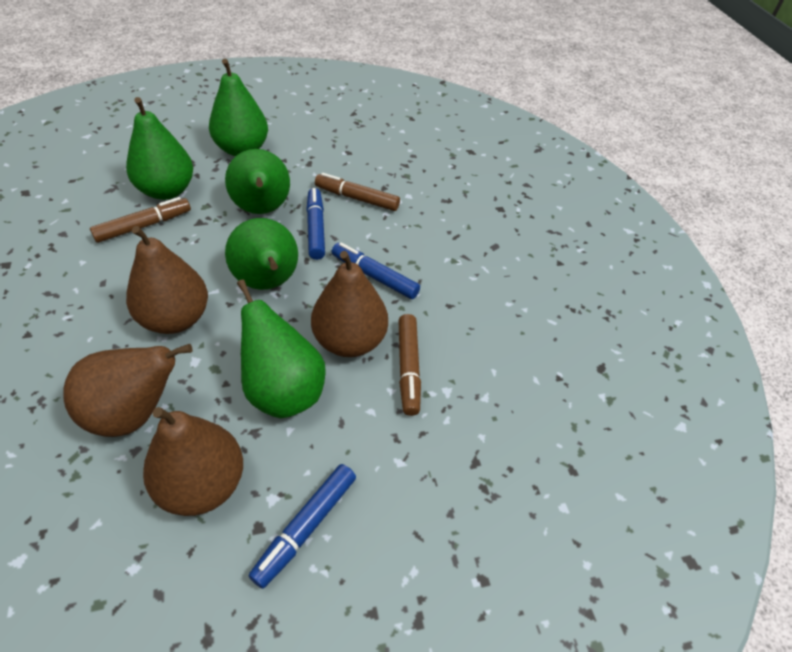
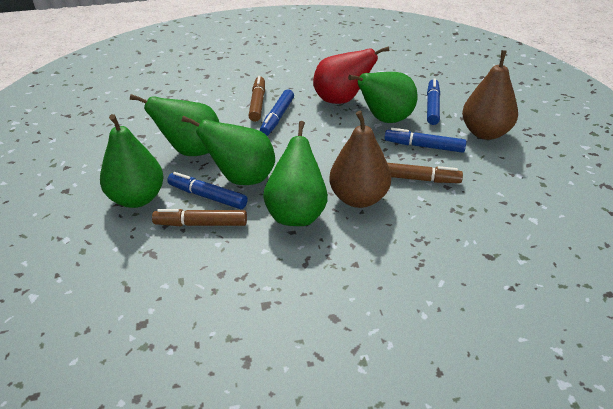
blue marker: 3 -> 4
brown pear: 4 -> 2
red pear: 0 -> 1

